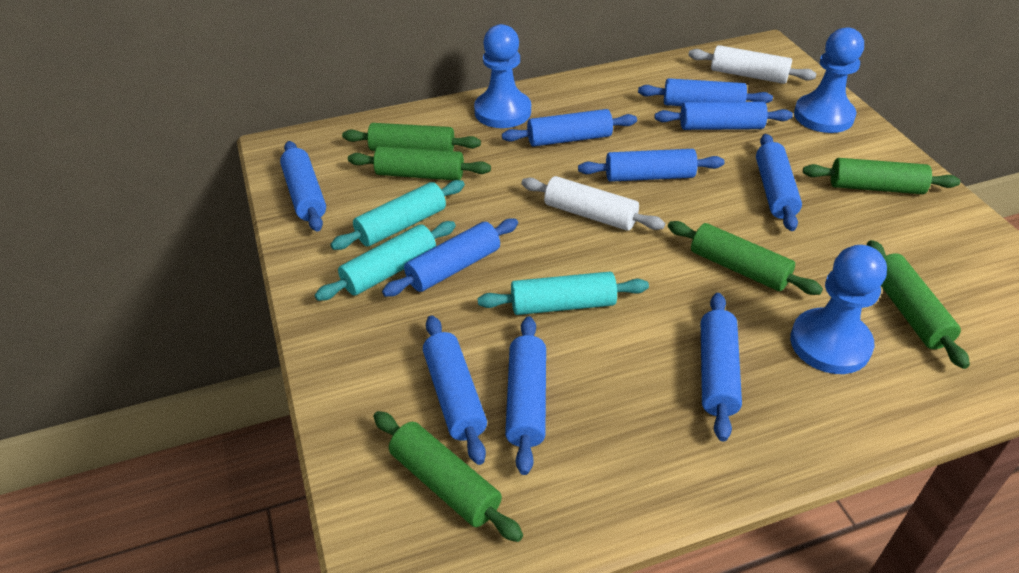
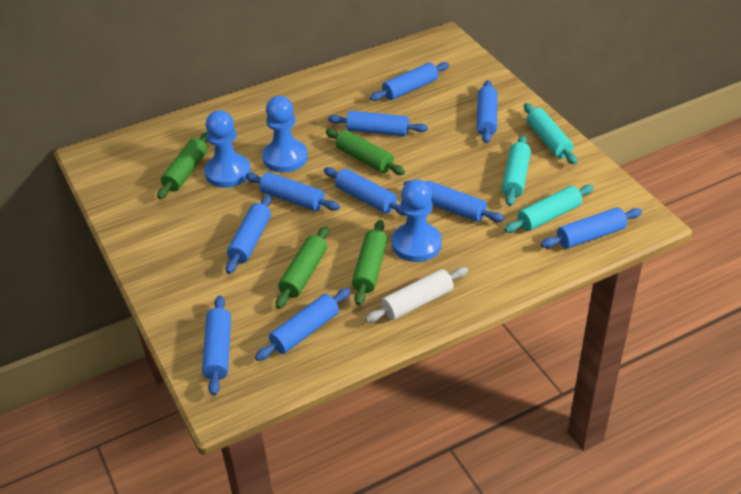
green rolling pin: 6 -> 4
white rolling pin: 2 -> 1

